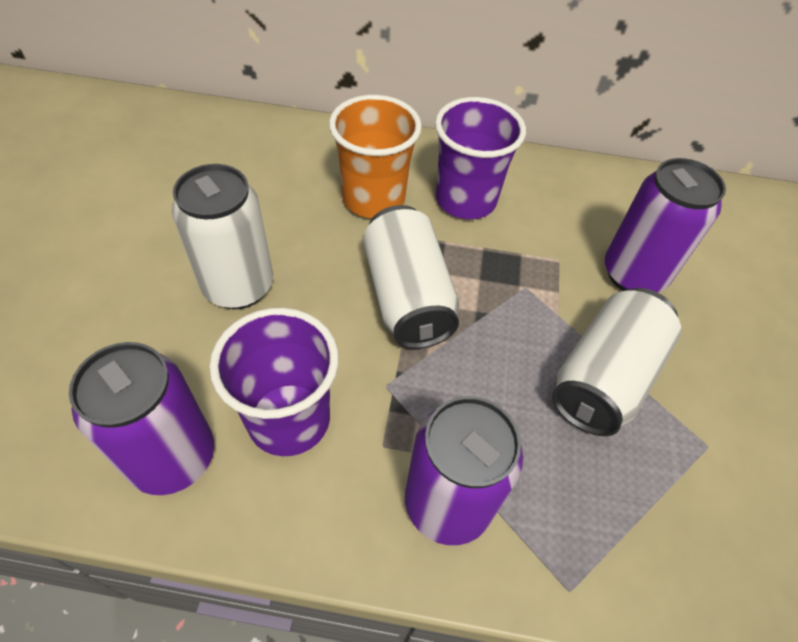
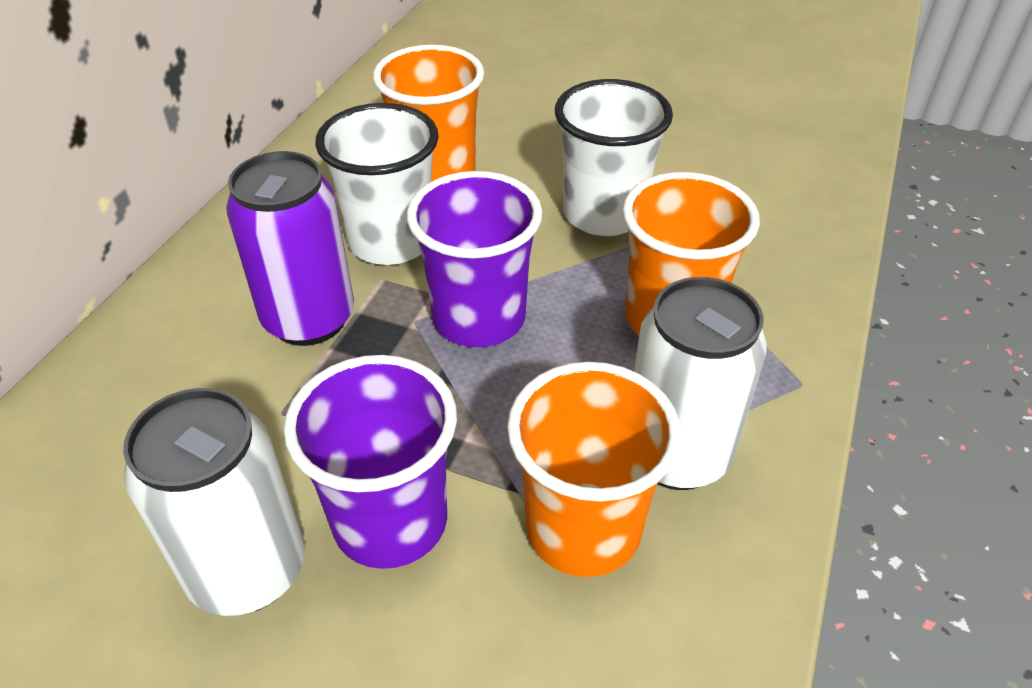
orange cup: 1 -> 3
purple can: 3 -> 1
white can: 3 -> 2
white cup: 0 -> 2

